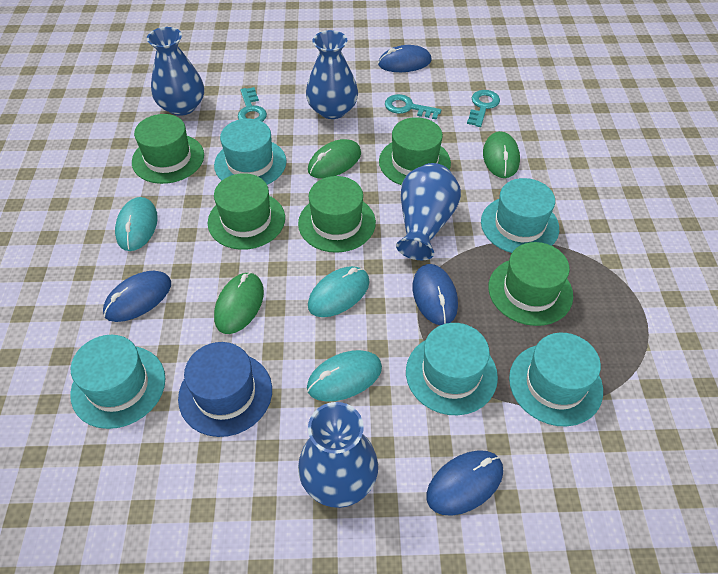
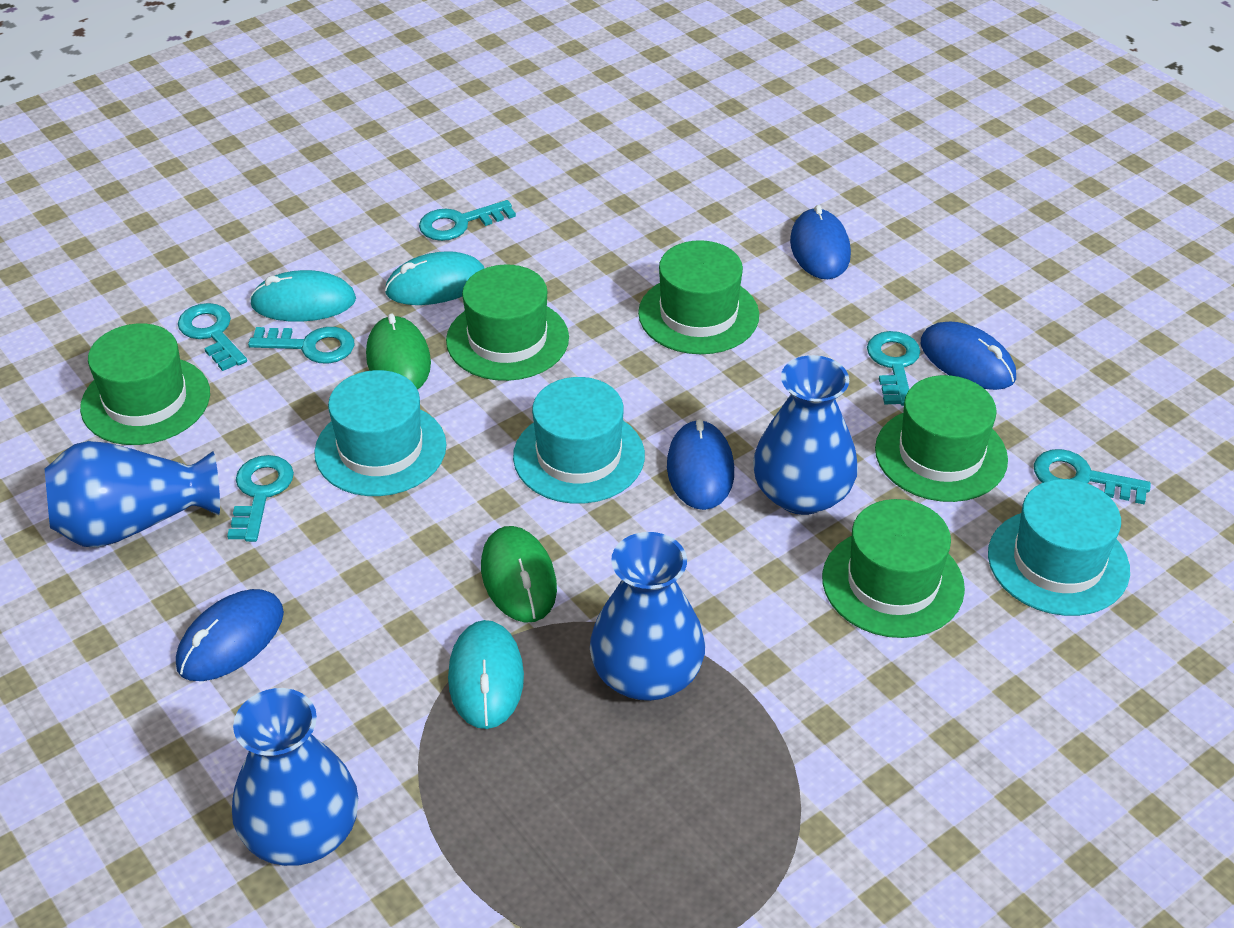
blue hat: 1 -> 0
green mouse: 3 -> 2
turquoise hat: 5 -> 3
turquoise key: 3 -> 6

